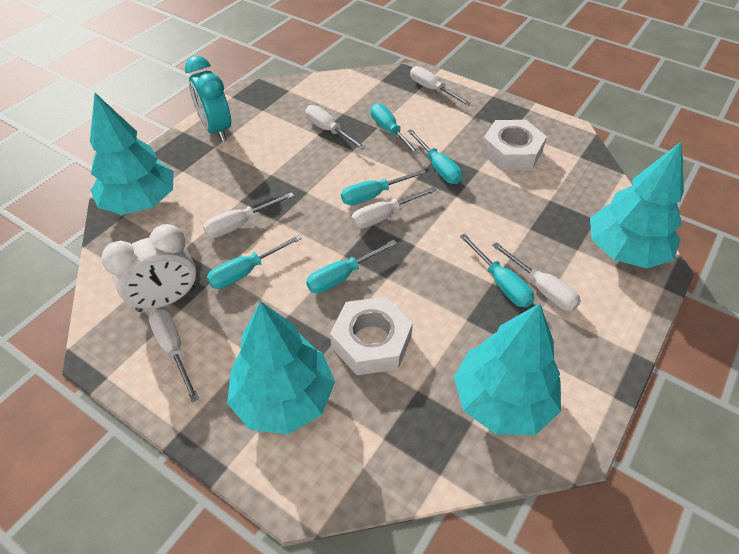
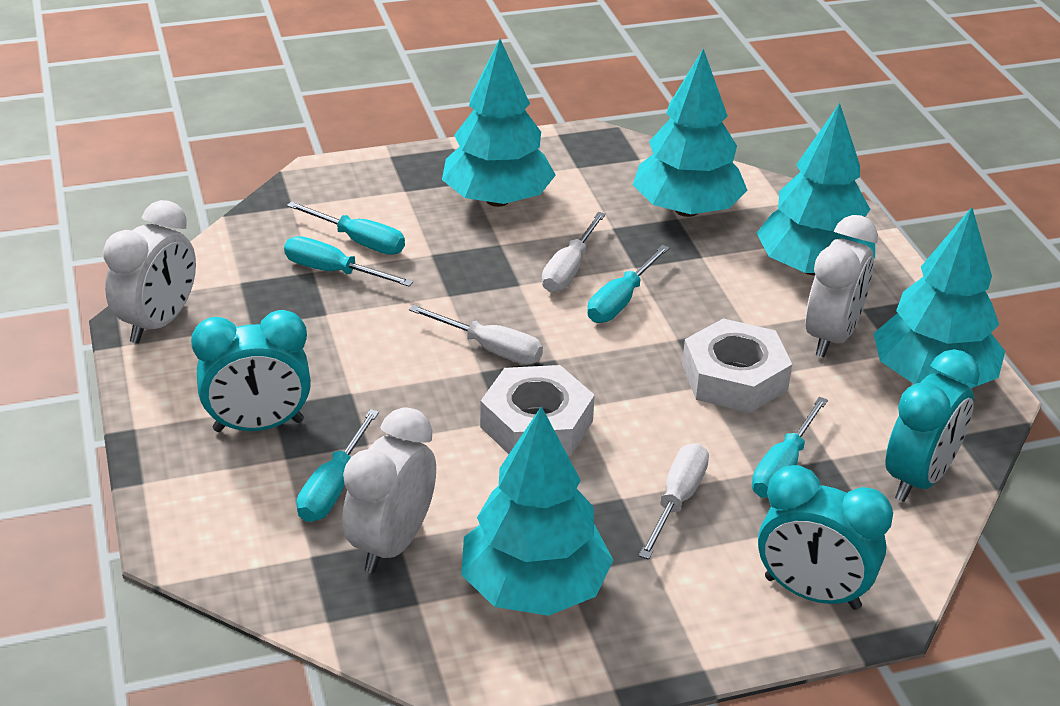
turquoise clock: 1 -> 3
turquoise screwdriver: 6 -> 5
turquoise tree: 4 -> 5
white clock: 1 -> 3
white screwdriver: 6 -> 3

